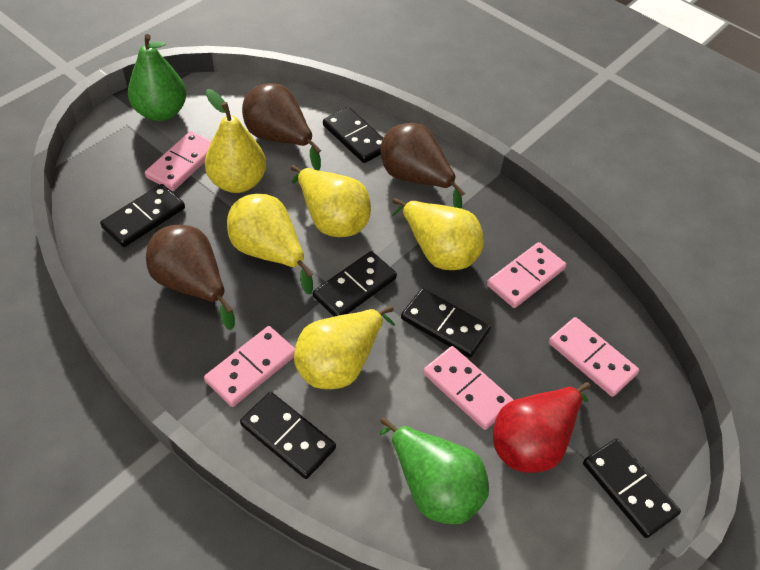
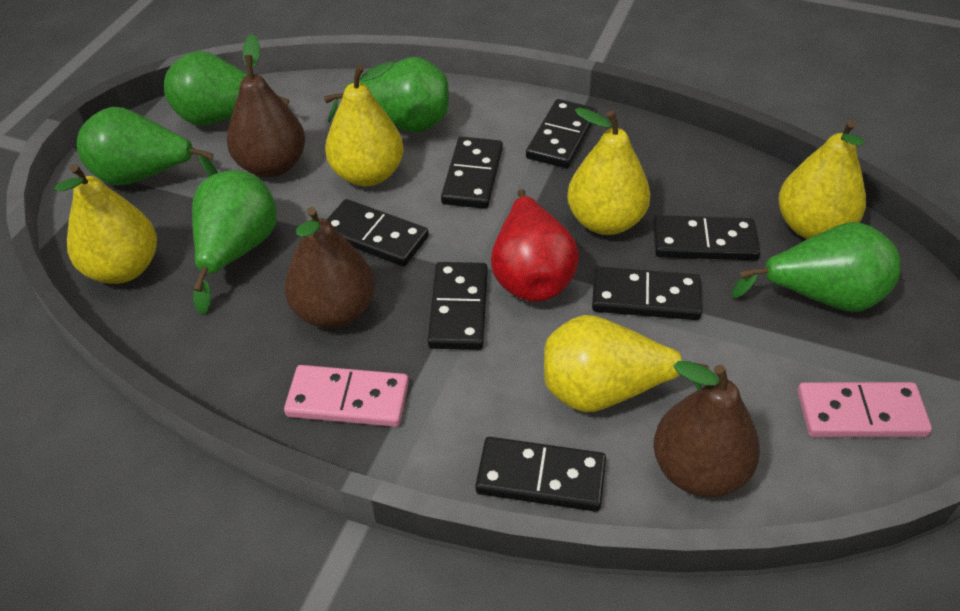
black domino: 6 -> 7
green pear: 2 -> 5
pink domino: 5 -> 2

